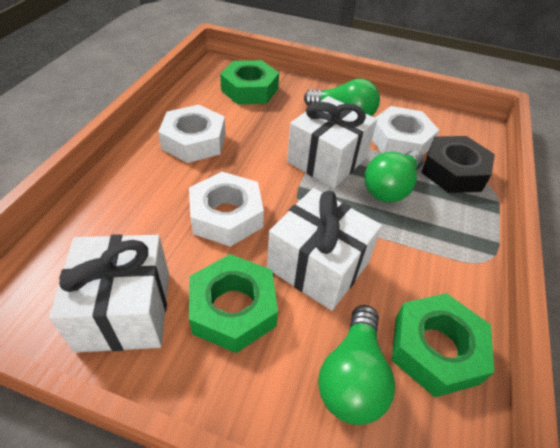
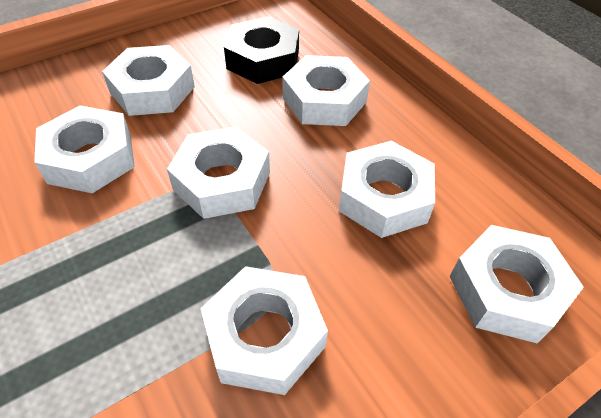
green light bulb: 3 -> 0
green nut: 3 -> 0
white gift: 3 -> 0
white nut: 3 -> 7

